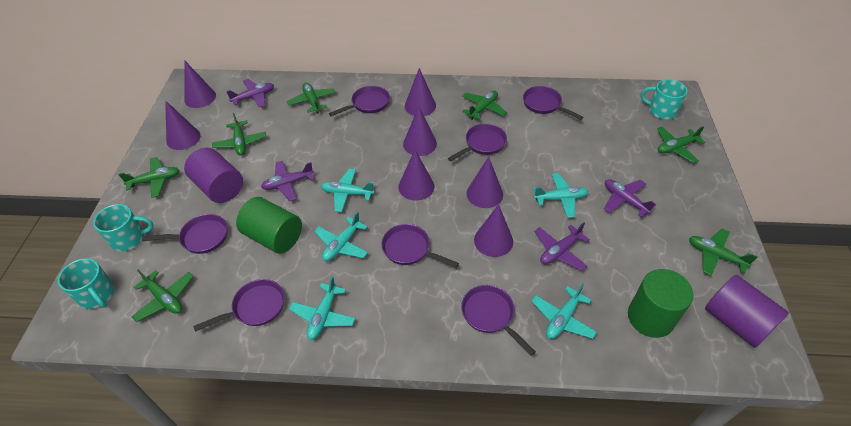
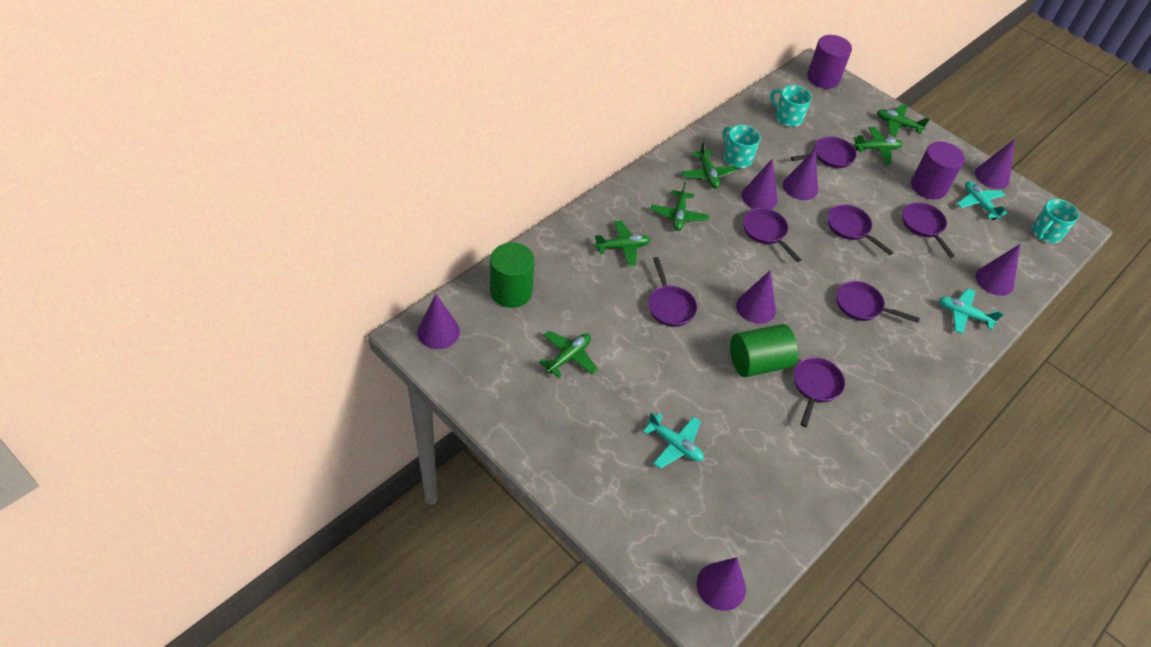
green plane: 7 -> 6
purple plane: 4 -> 0
turquoise plane: 5 -> 3

